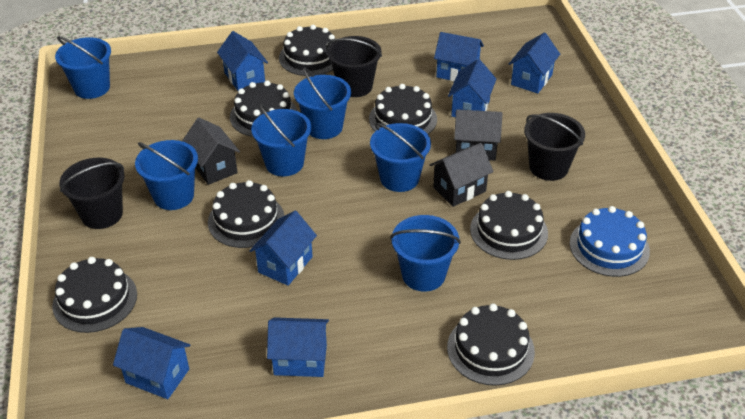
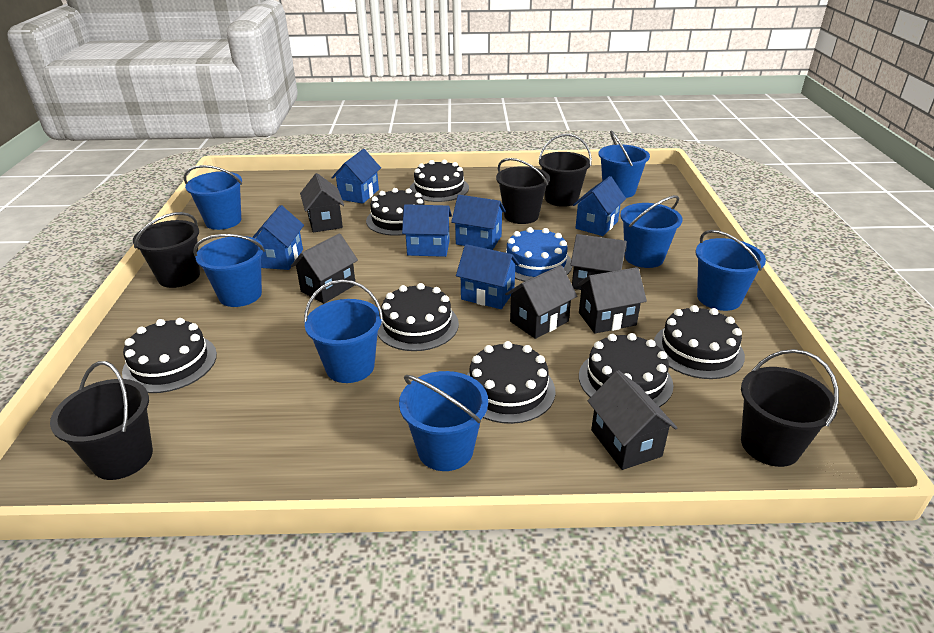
black bucket: 3 -> 5
black house: 3 -> 6
blue bucket: 6 -> 7
blue house: 7 -> 6

